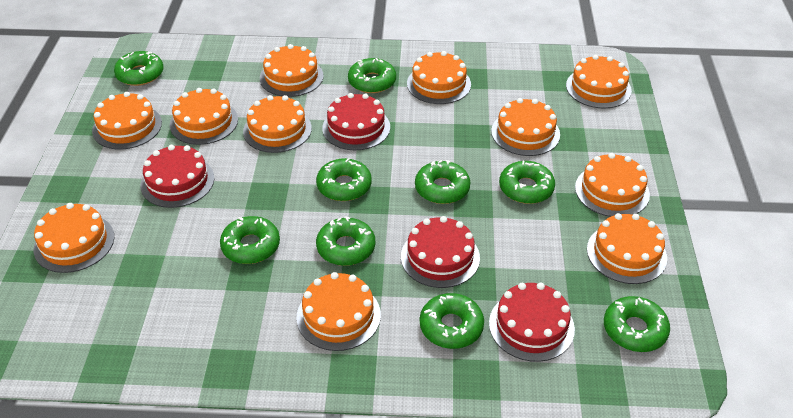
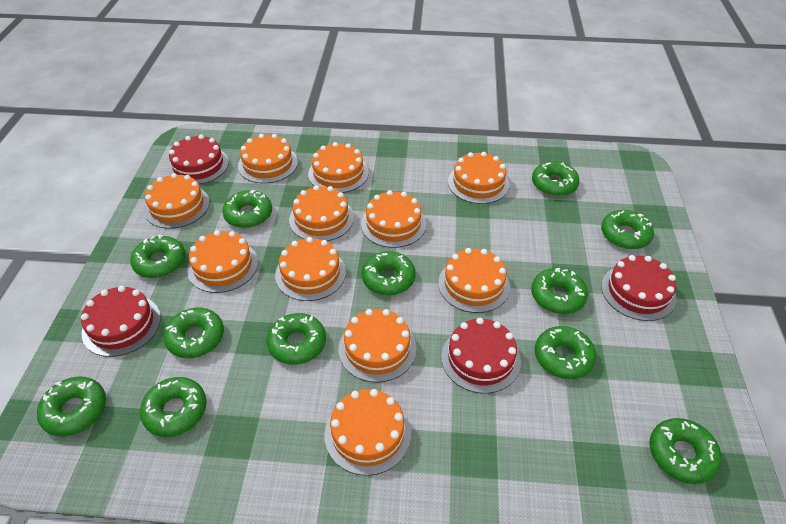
green donut: 9 -> 12

